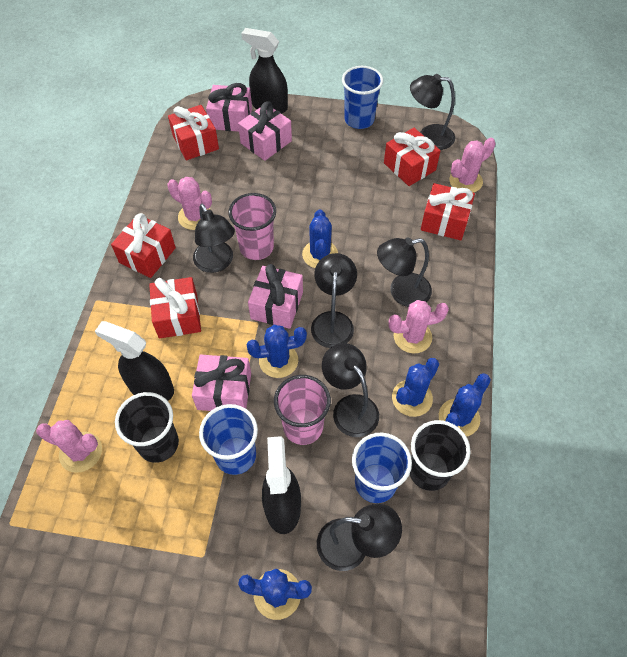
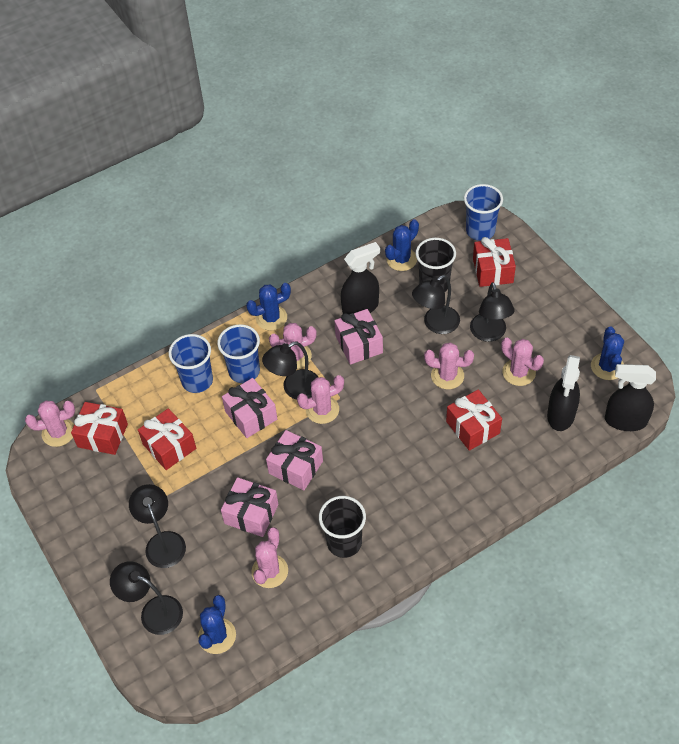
black lamp: 6 -> 5
blue cactus: 5 -> 4
pink cactus: 4 -> 6
pink cup: 2 -> 0
red gift: 5 -> 4

